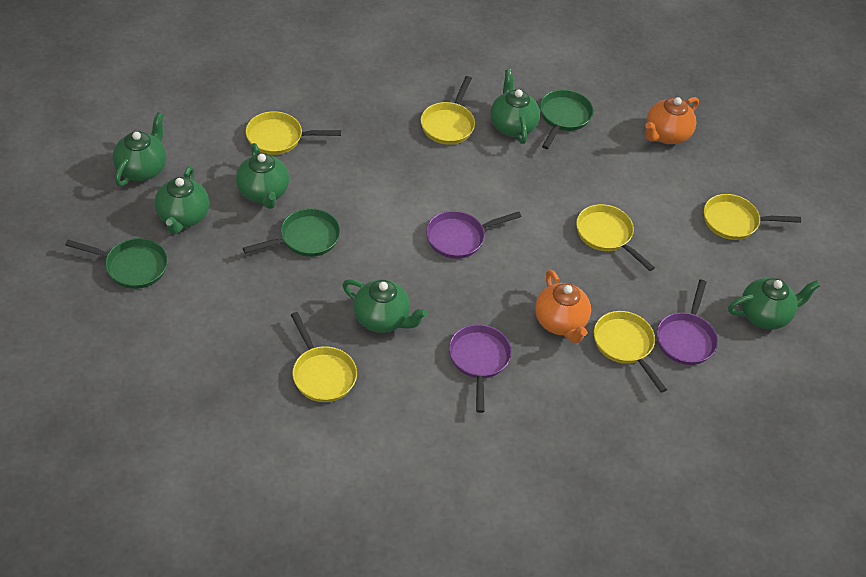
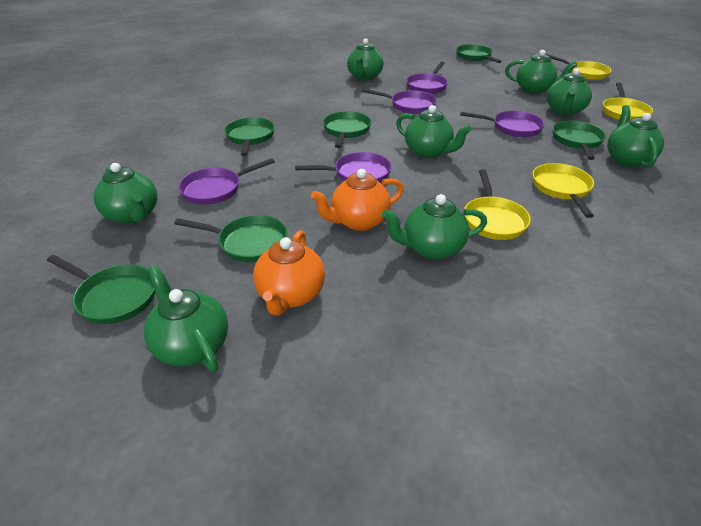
green pan: 3 -> 6
green teapot: 6 -> 8
purple pan: 3 -> 5
yellow pan: 6 -> 4

